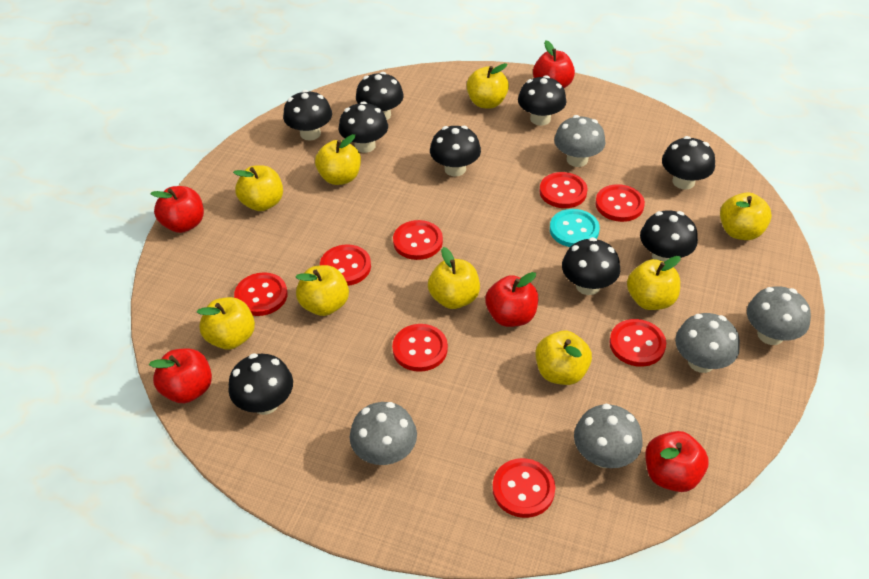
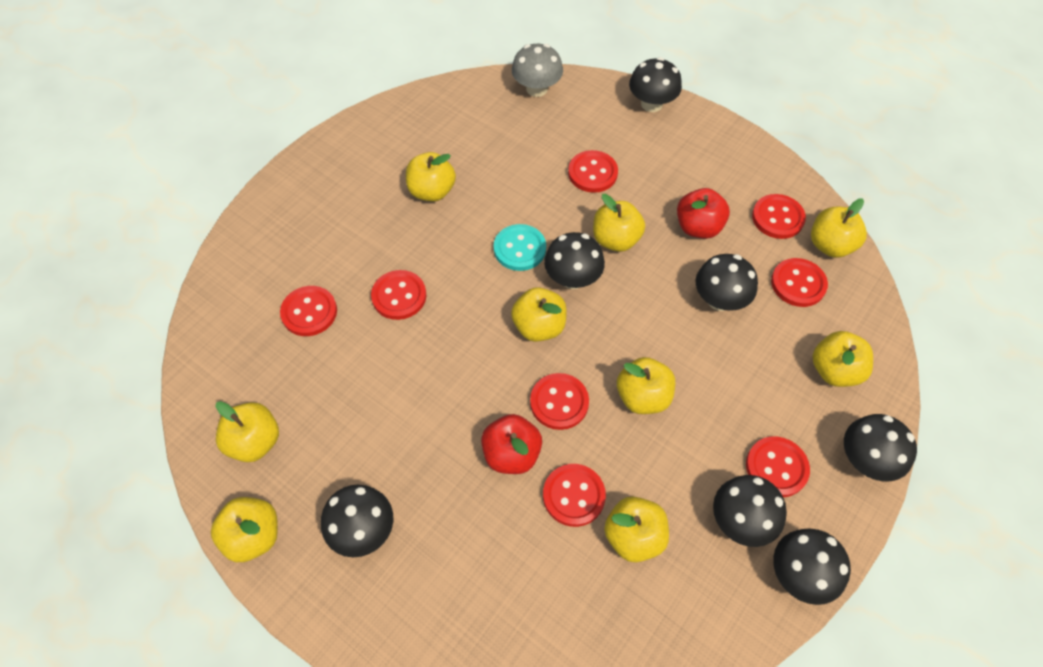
black mushroom: 9 -> 7
grey mushroom: 5 -> 1
red apple: 5 -> 2

